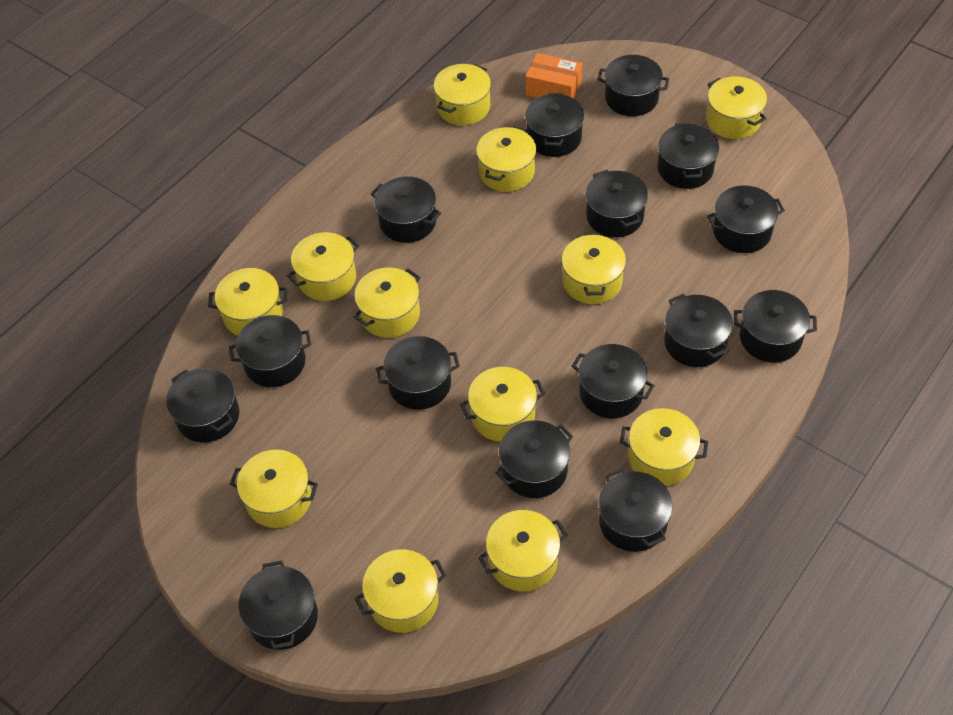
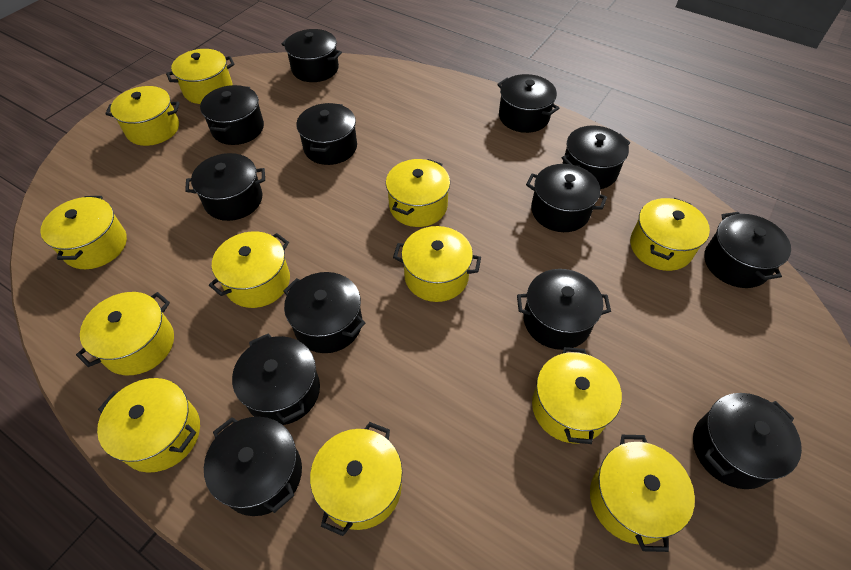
black pot: 15 -> 13
orange box: 1 -> 0

